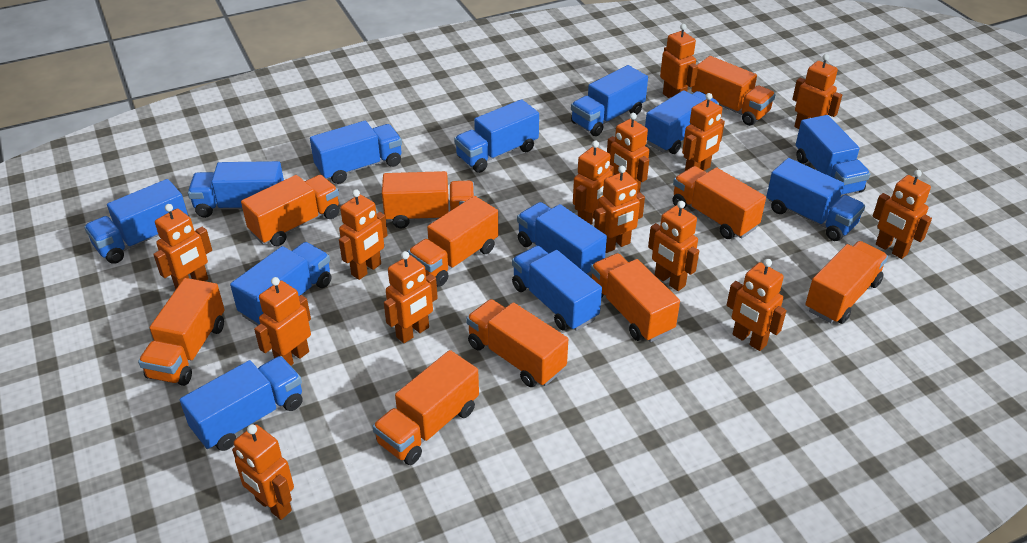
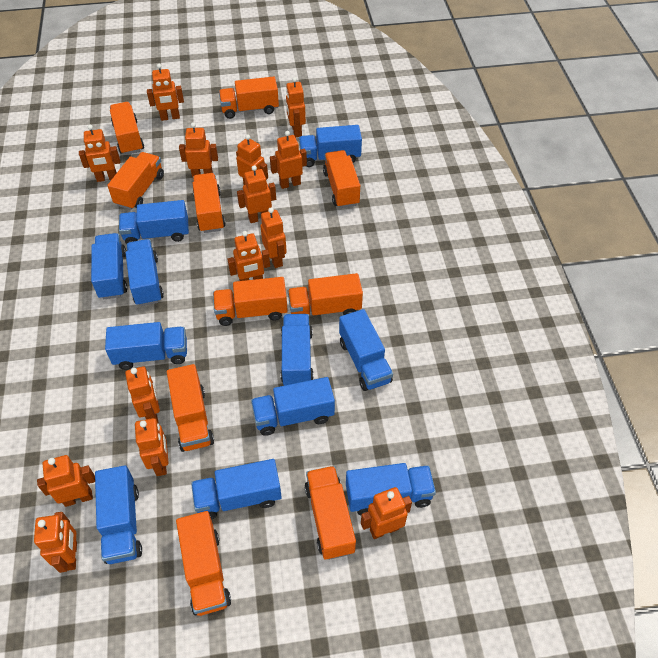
blue truck: 12 -> 11

